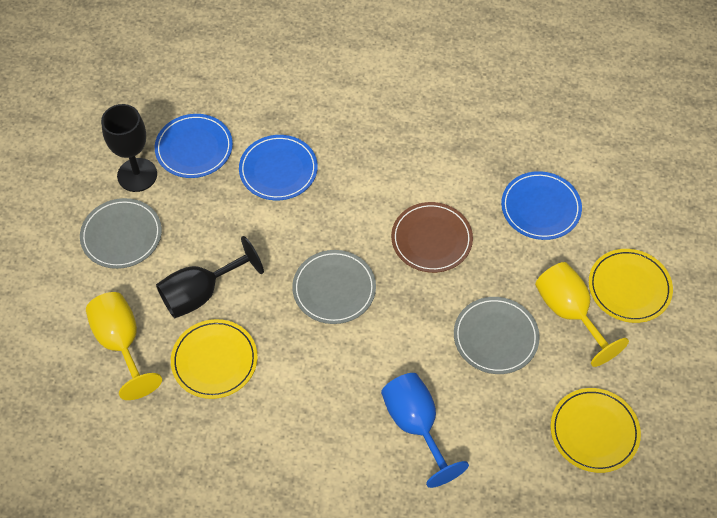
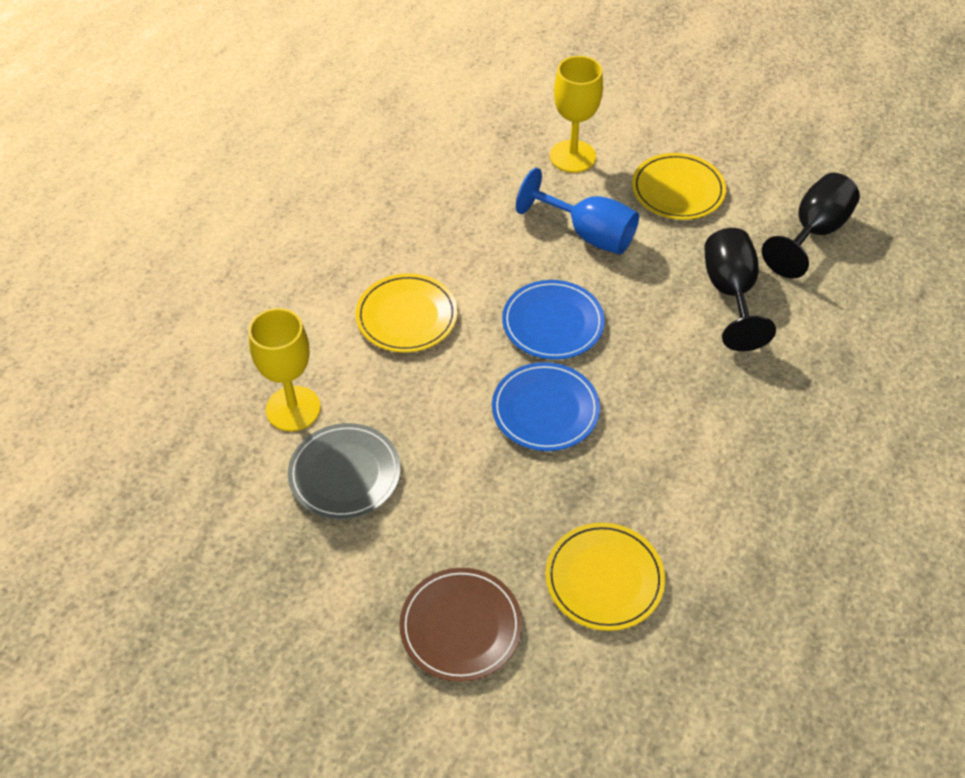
blue plate: 3 -> 2
grey plate: 3 -> 1

